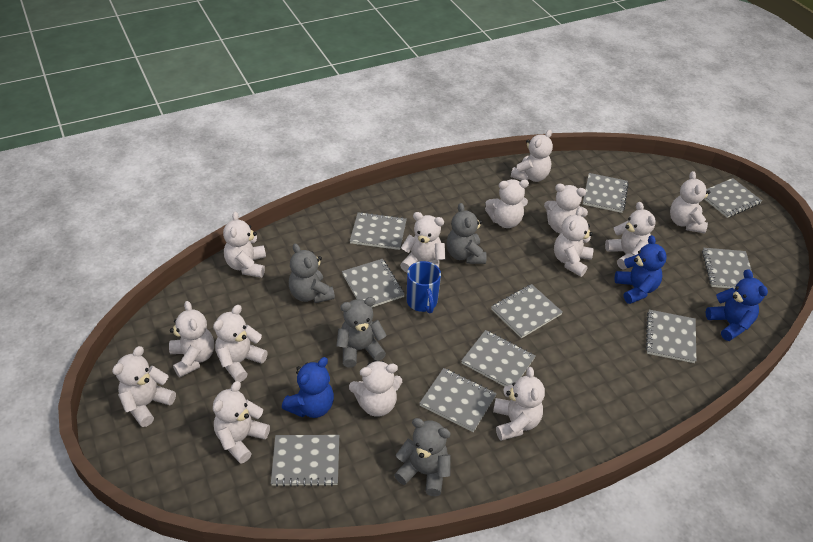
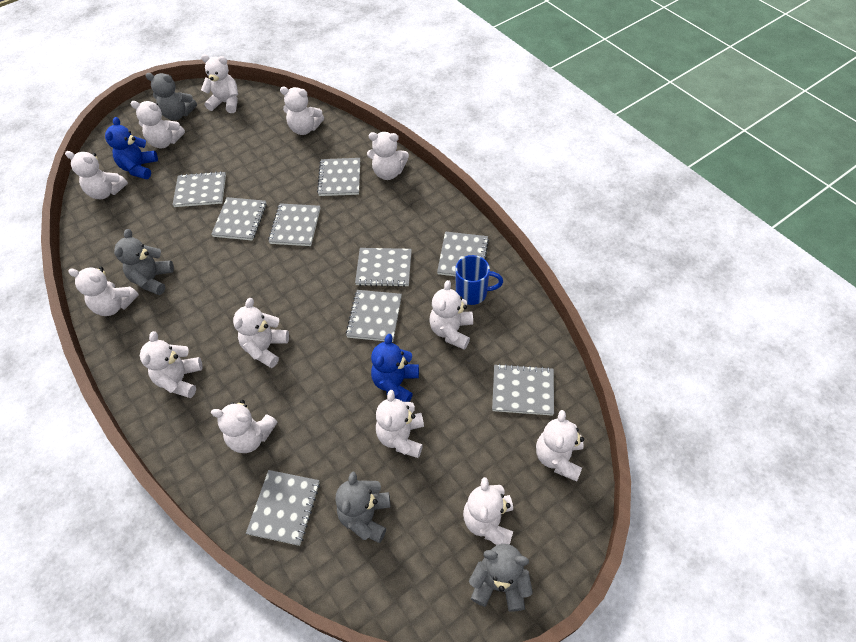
blue teddy bear: 3 -> 2
grey notebook: 10 -> 9
white teddy bear: 14 -> 13

